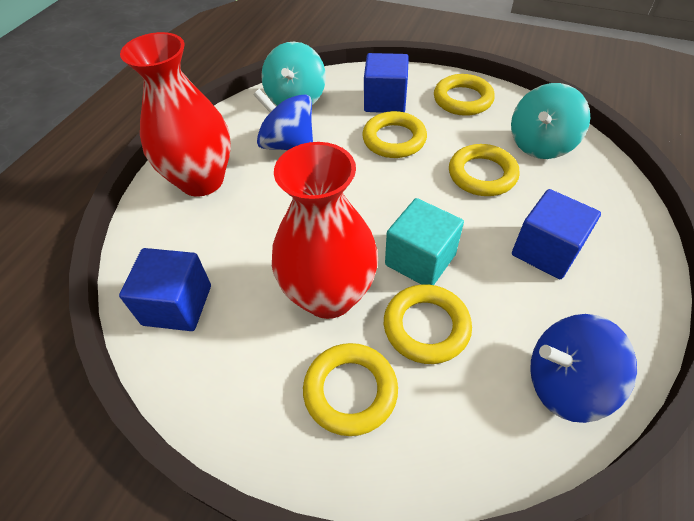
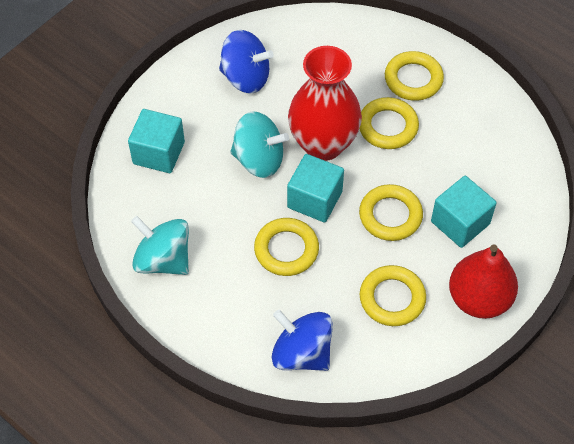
blue cube: 3 -> 0
red pear: 0 -> 1
red vase: 2 -> 1
turquoise cube: 1 -> 3

